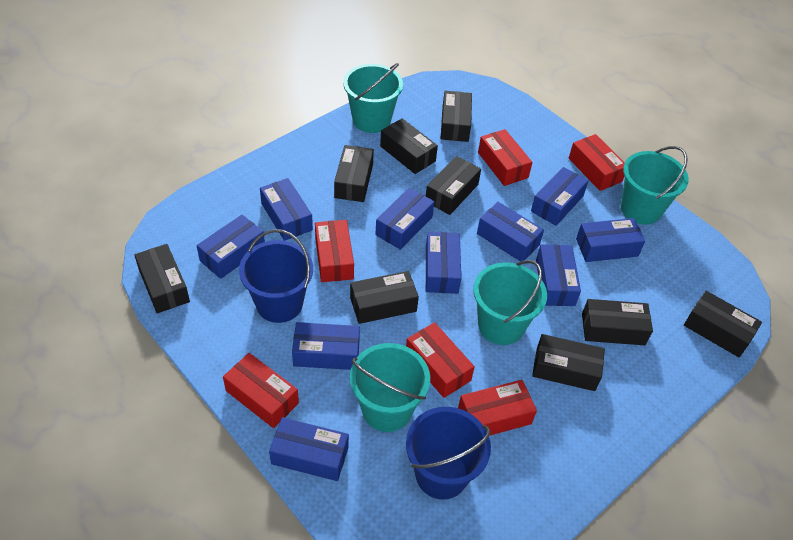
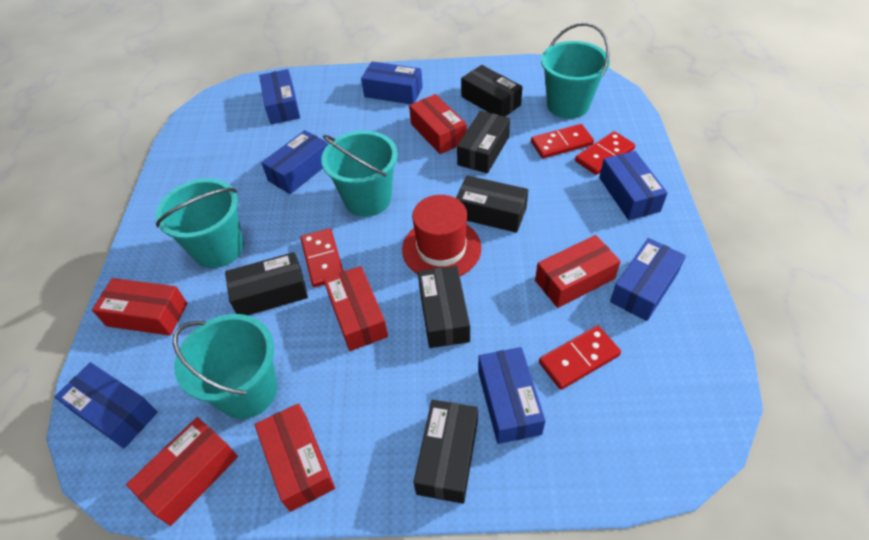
black box: 9 -> 6
blue box: 10 -> 7
blue bucket: 2 -> 0
red domino: 0 -> 4
red hat: 0 -> 1

